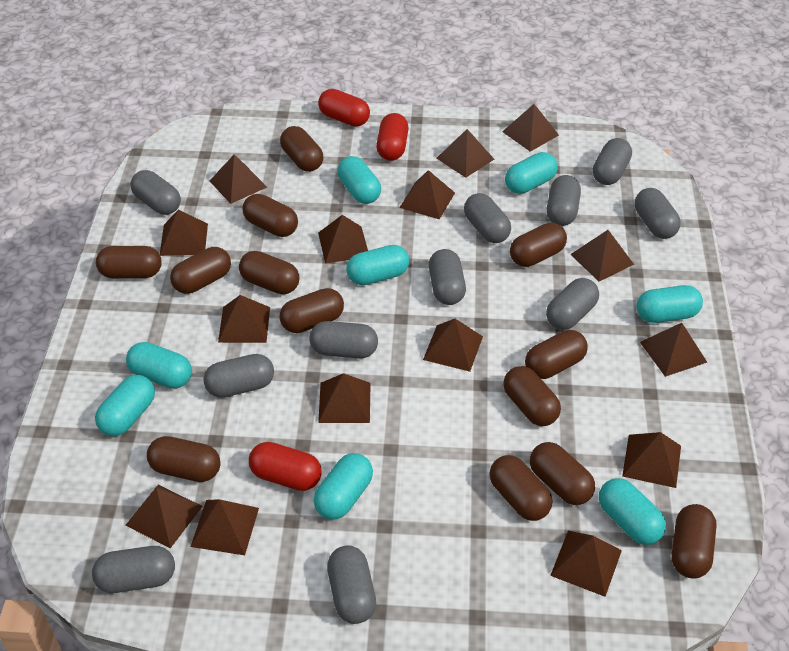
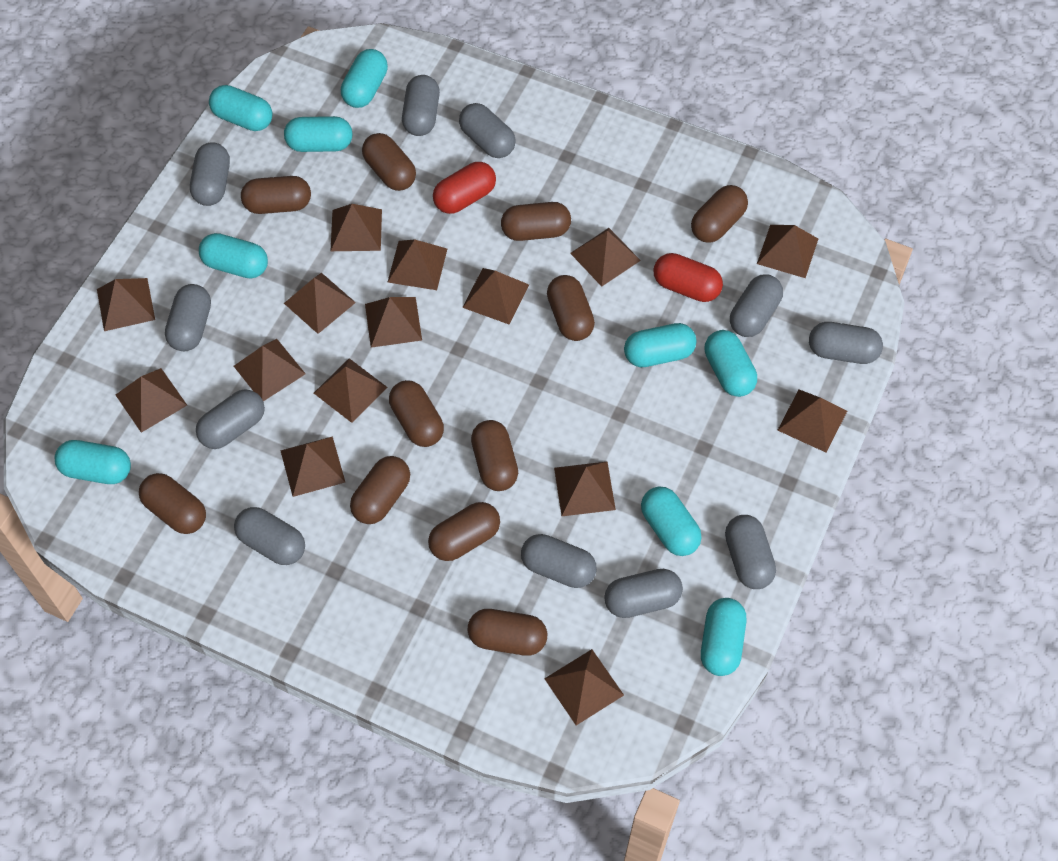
brown capsule: 13 -> 11
red capsule: 3 -> 2
turquoise capsule: 8 -> 9

